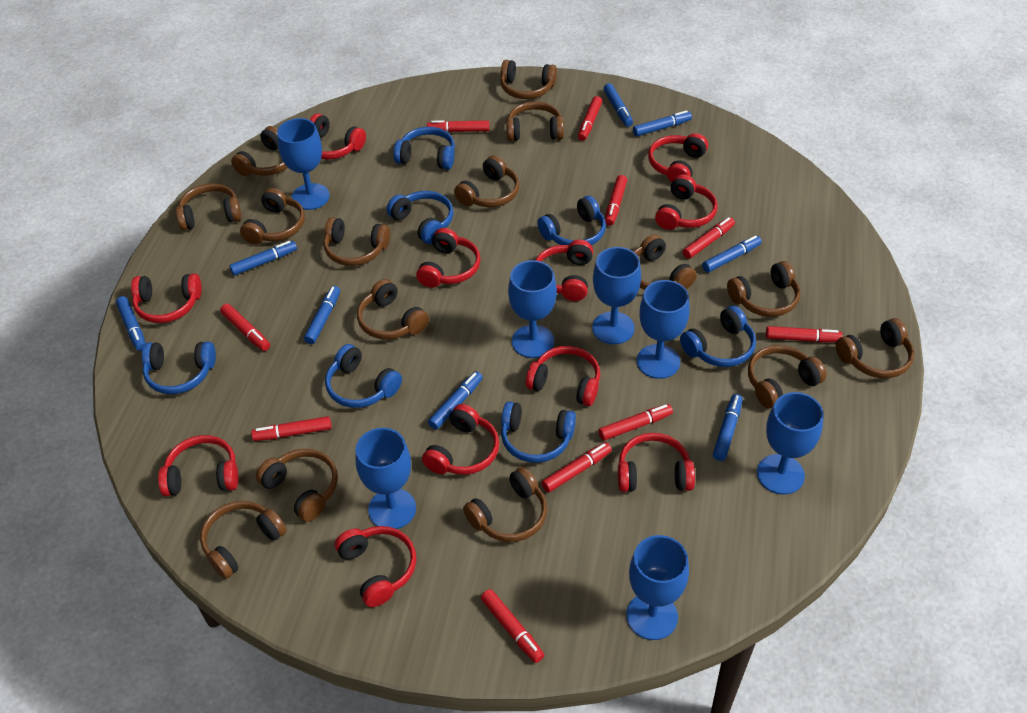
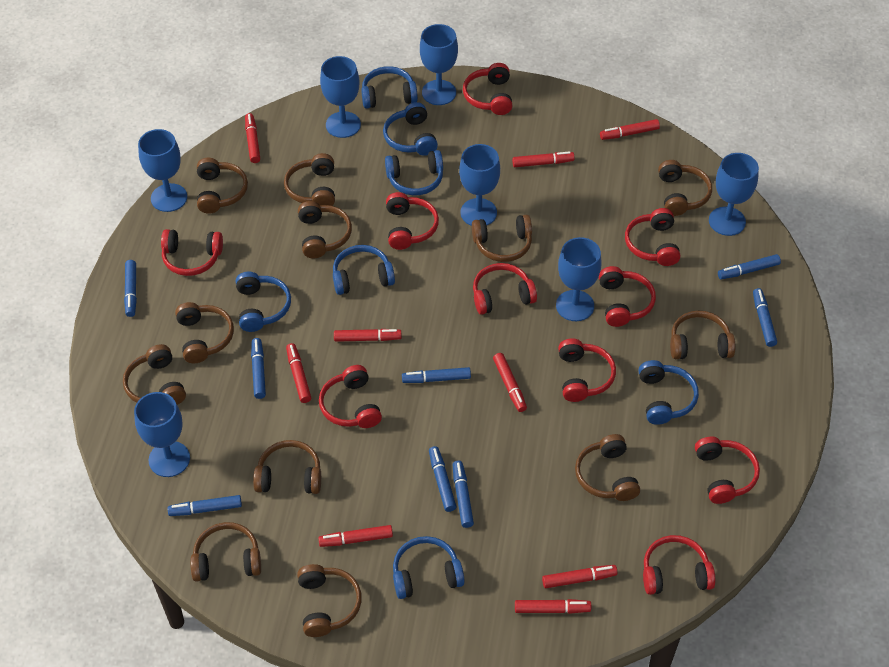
brown headphones: 15 -> 12
red headphones: 11 -> 10
red marker: 10 -> 9

